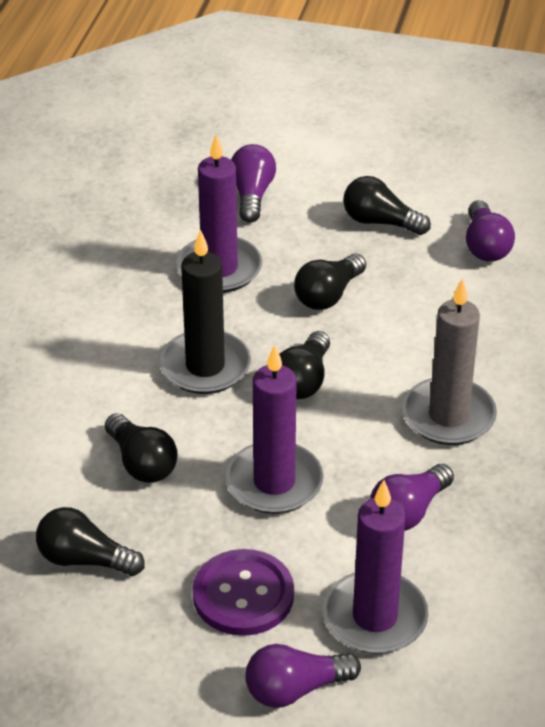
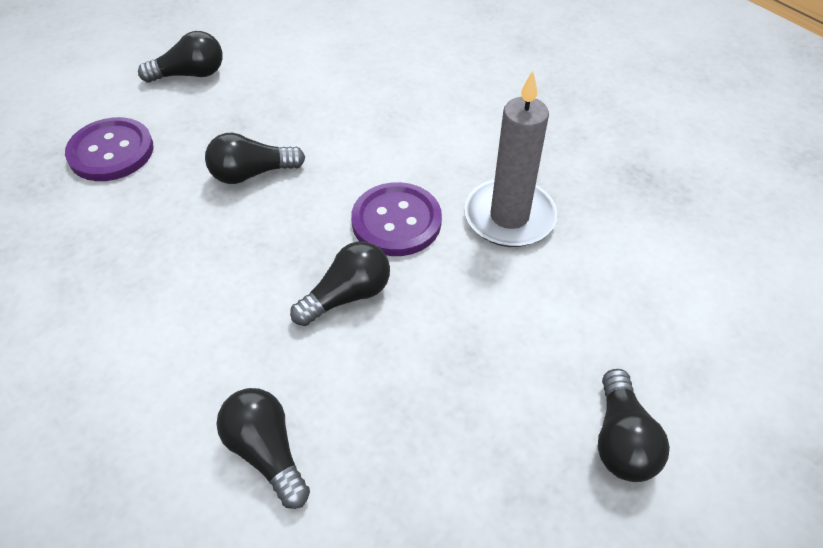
black candle: 1 -> 0
purple button: 1 -> 2
purple candle: 3 -> 0
purple light bulb: 4 -> 0

